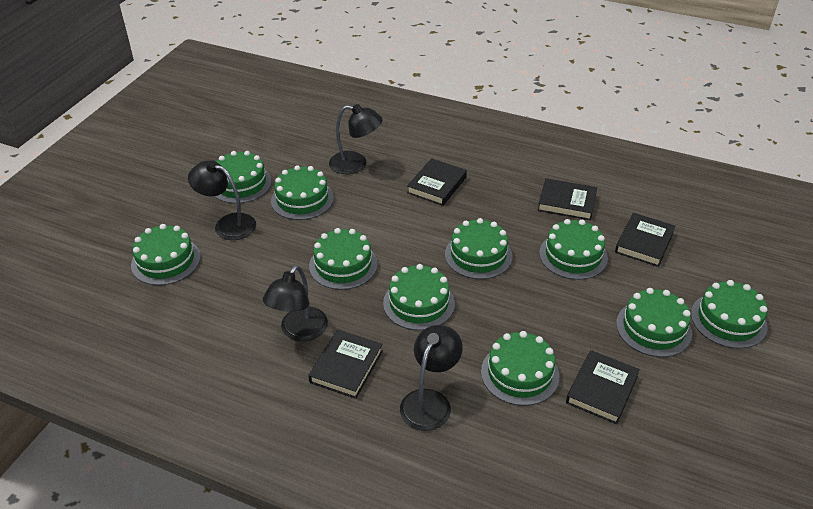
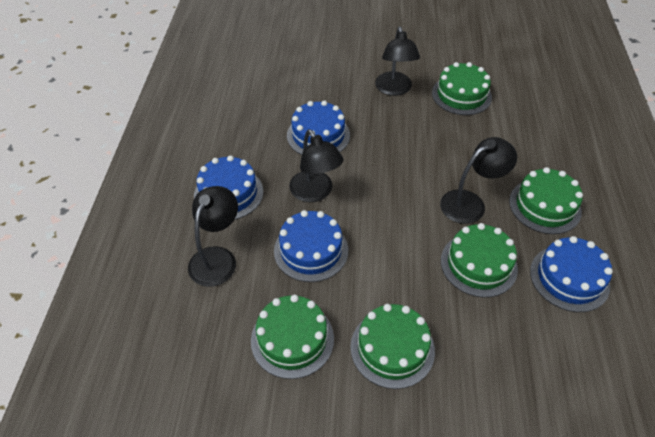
black book: 5 -> 0
blue cake: 0 -> 4
green cake: 10 -> 5

